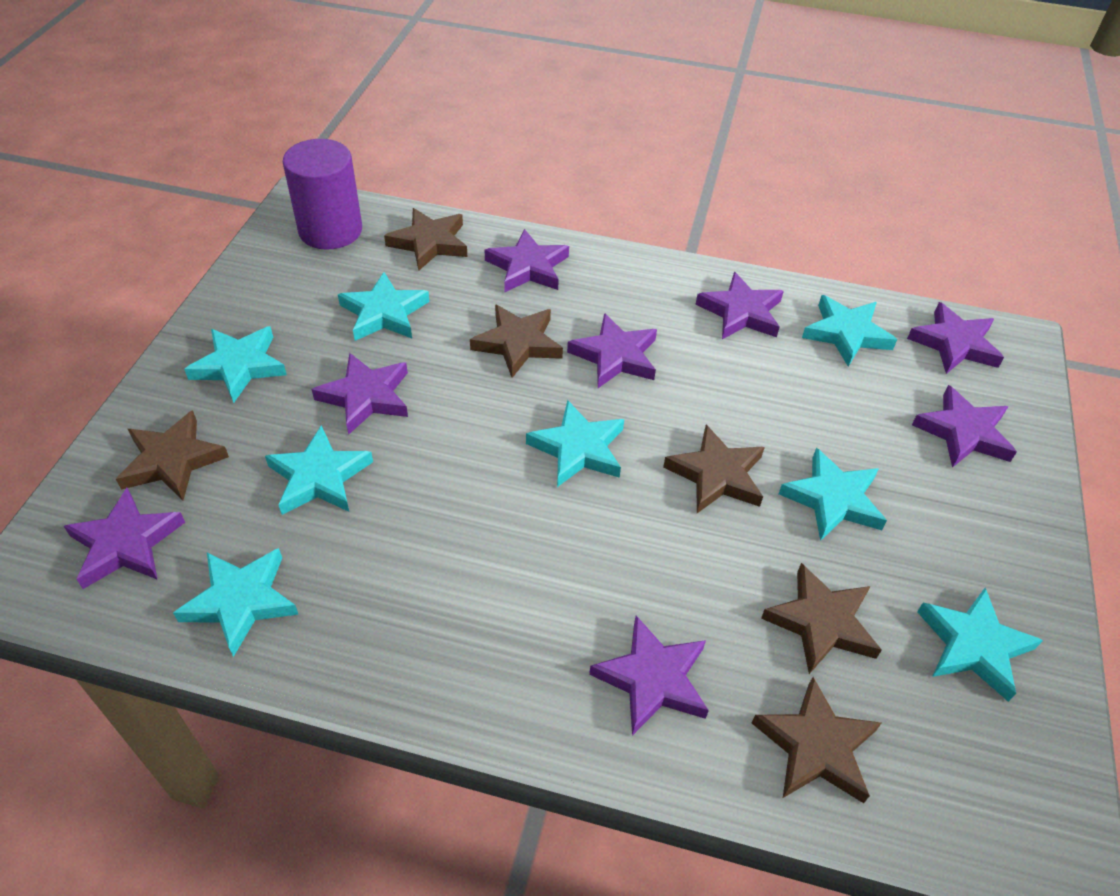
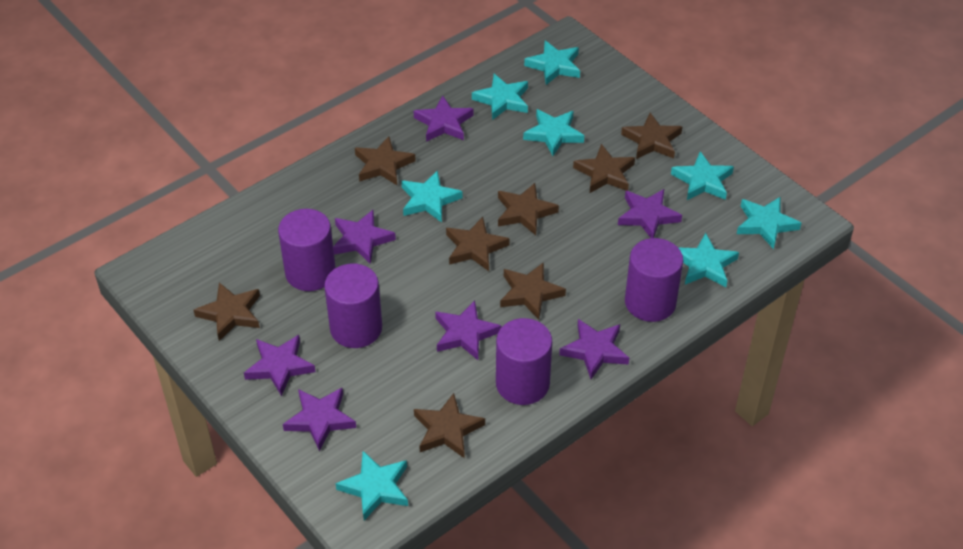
brown star: 6 -> 8
purple cylinder: 1 -> 4
purple star: 8 -> 7

